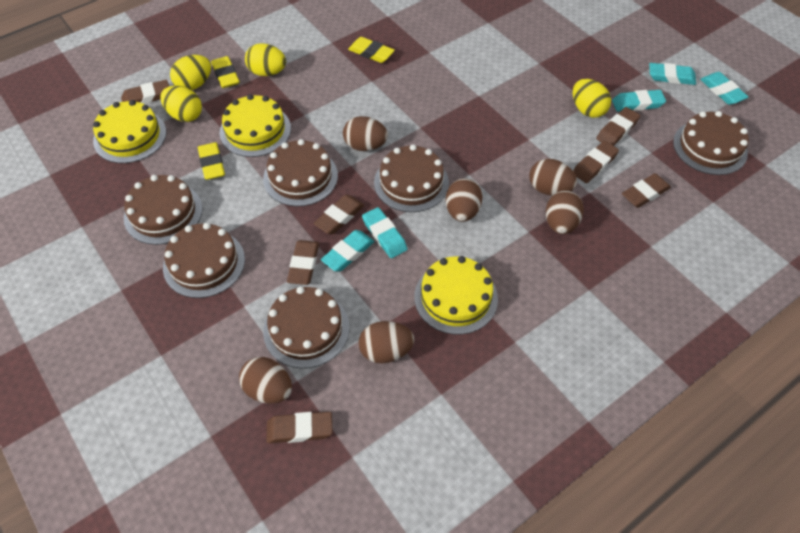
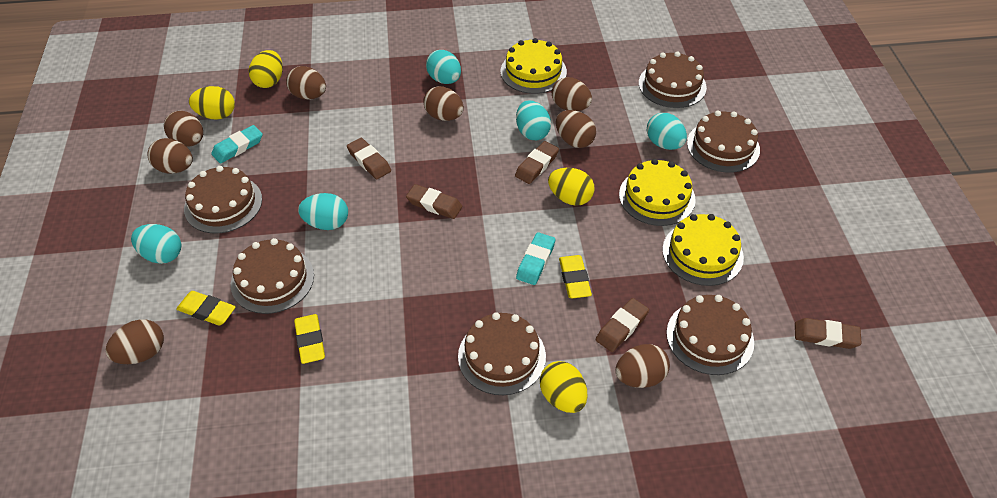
brown egg: 6 -> 8
brown eraser: 7 -> 5
turquoise egg: 0 -> 5
turquoise eraser: 5 -> 2

